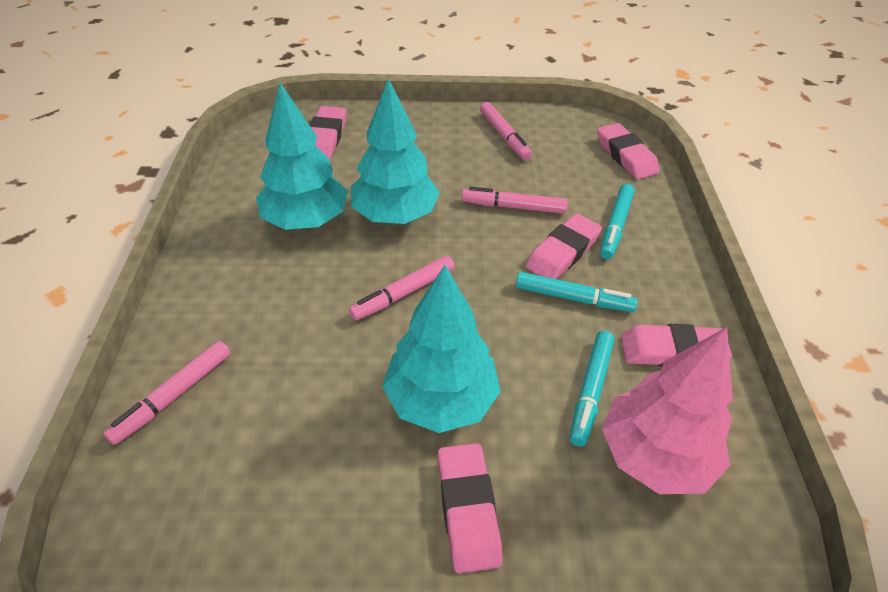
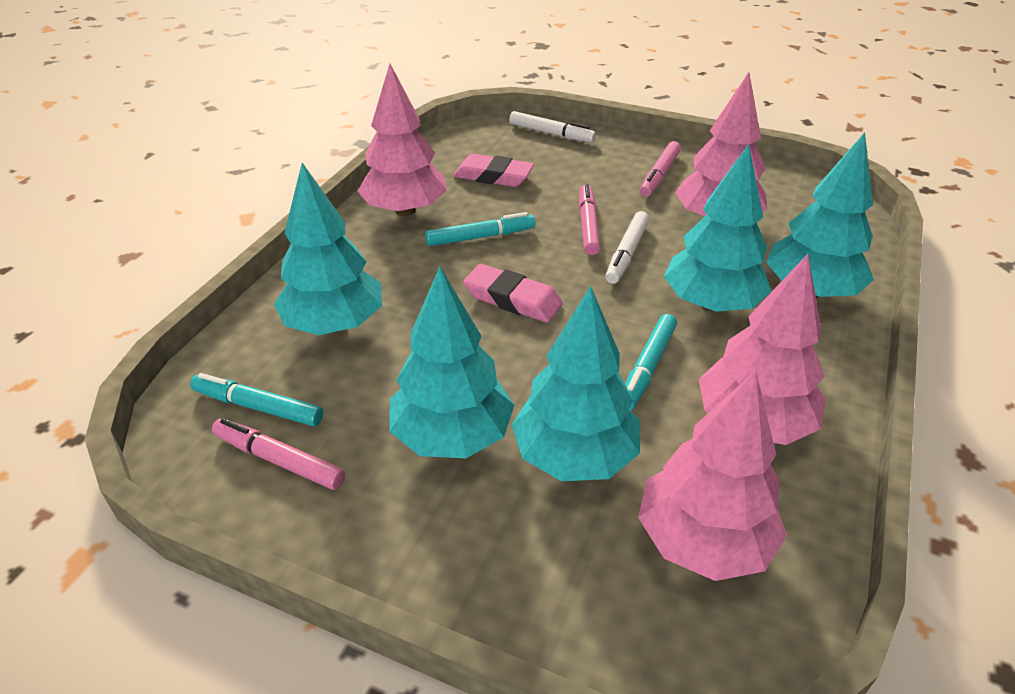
pink eraser: 5 -> 2
pink marker: 4 -> 3
pink tree: 1 -> 4
turquoise tree: 3 -> 5
white marker: 0 -> 2

